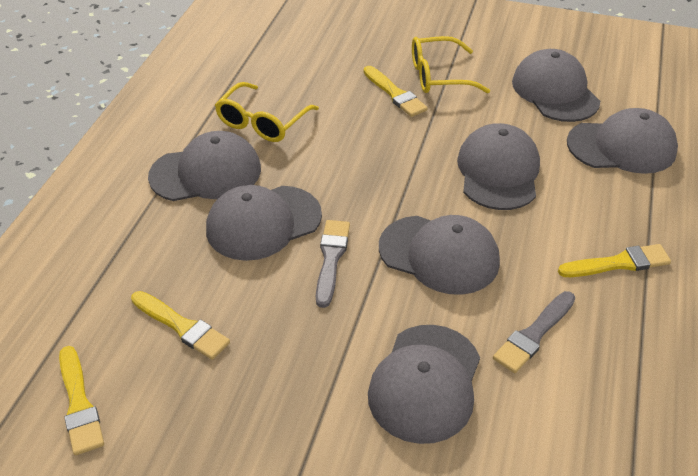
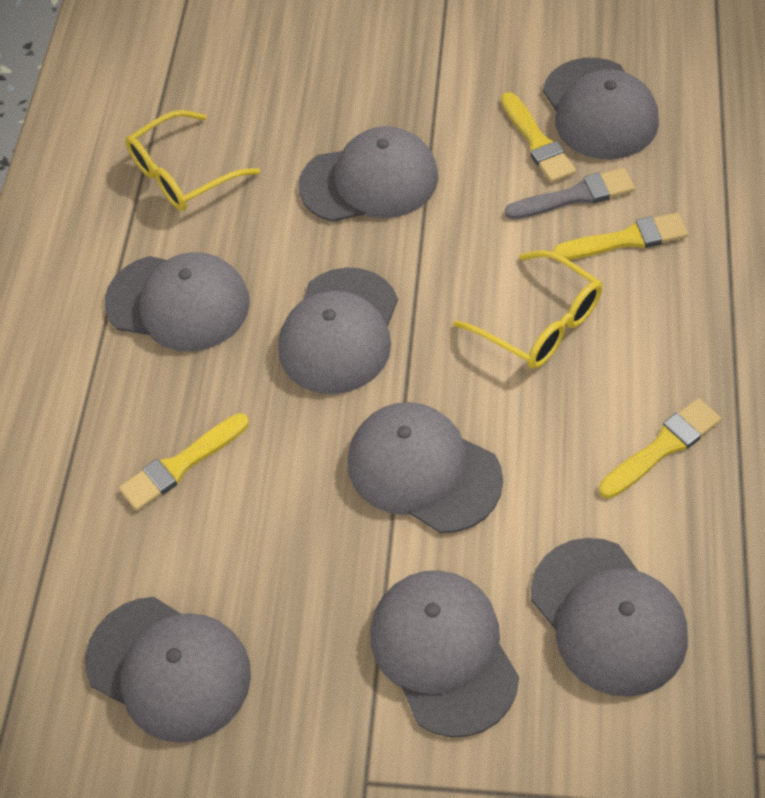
grey brush: 2 -> 1
grey cap: 7 -> 8

